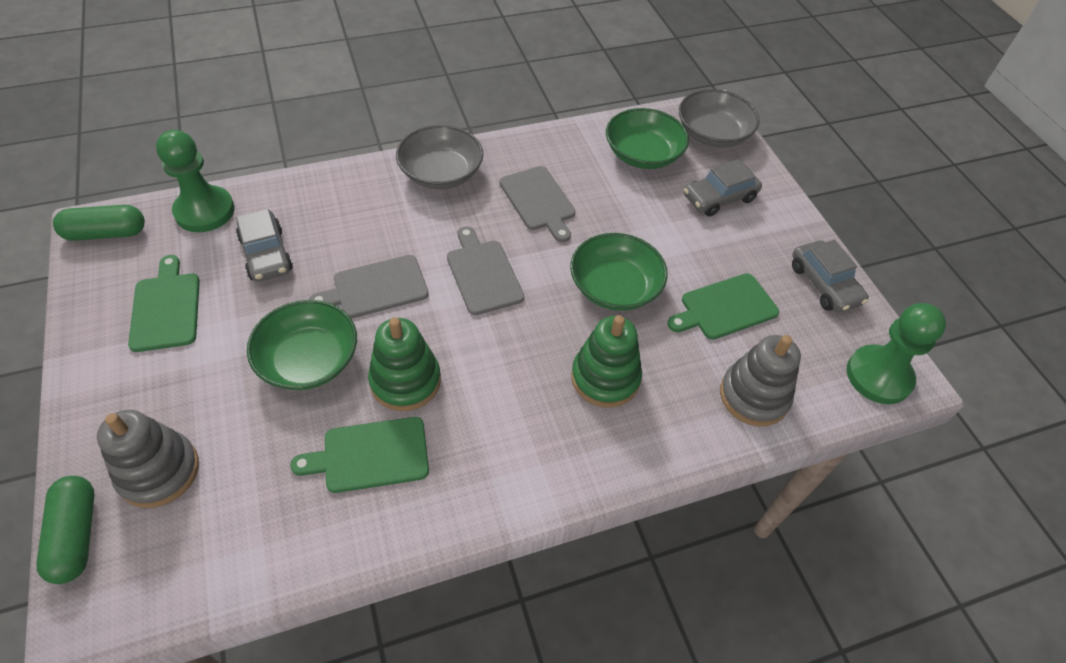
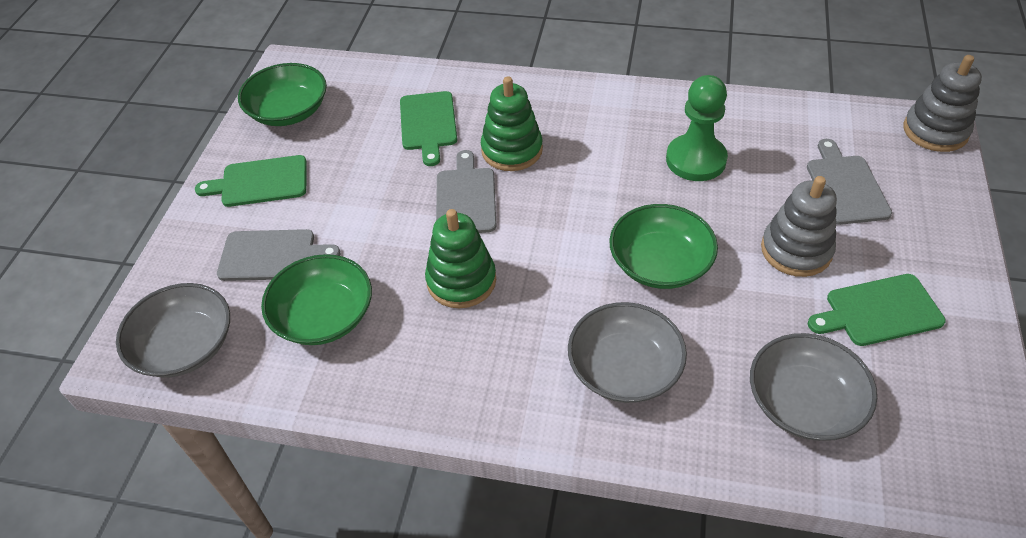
green capsule: 2 -> 0
green pawn: 2 -> 1
grey bowl: 2 -> 3
grey car: 3 -> 0

